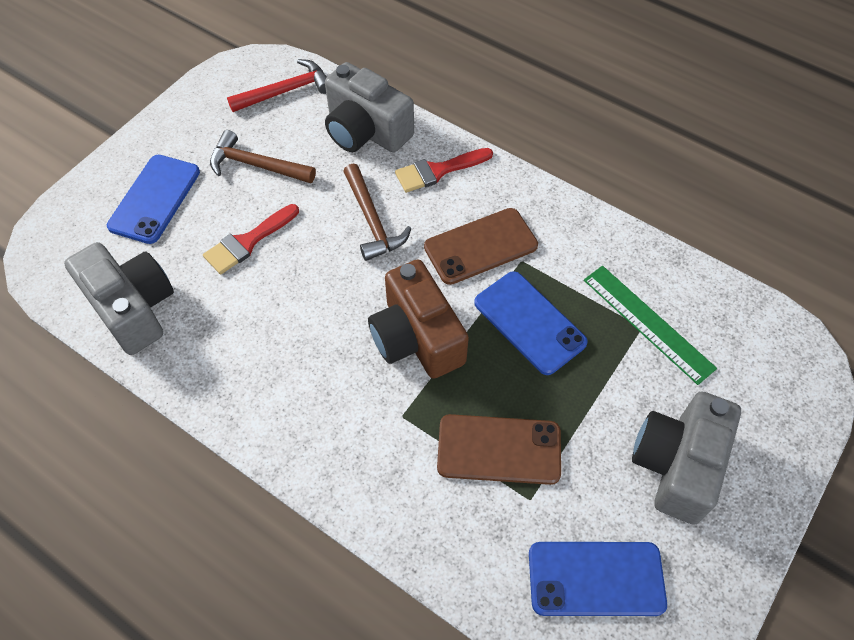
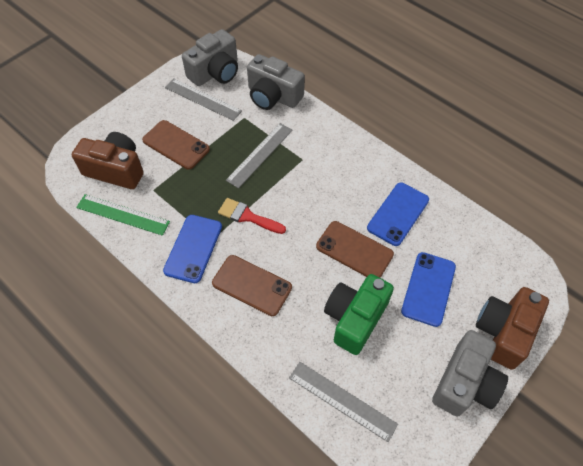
brown camera: 1 -> 2
brown hammer: 2 -> 0
brown phone: 2 -> 3
green camera: 0 -> 1
grey ruler: 0 -> 3
red brush: 2 -> 1
red hammer: 1 -> 0

